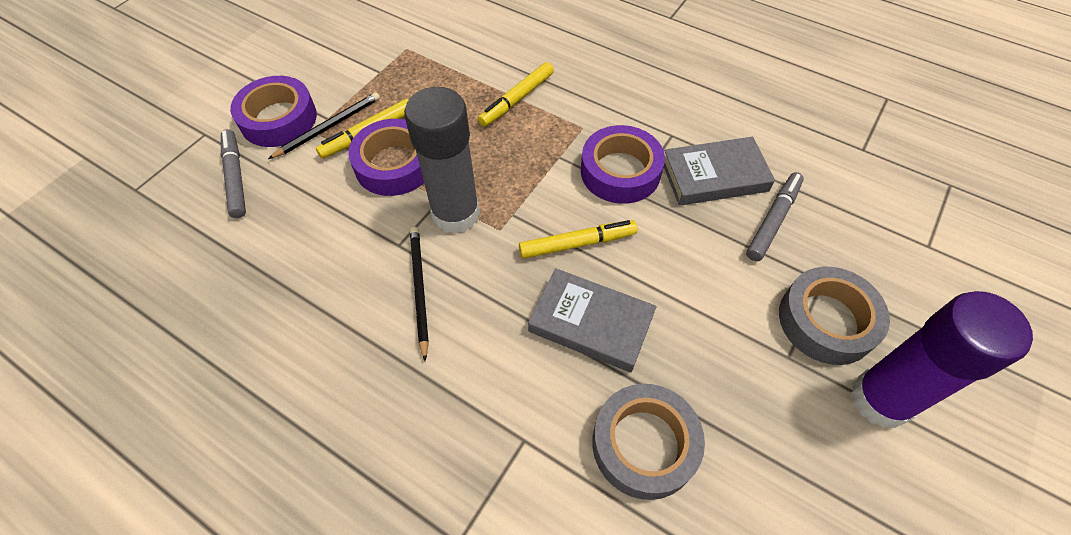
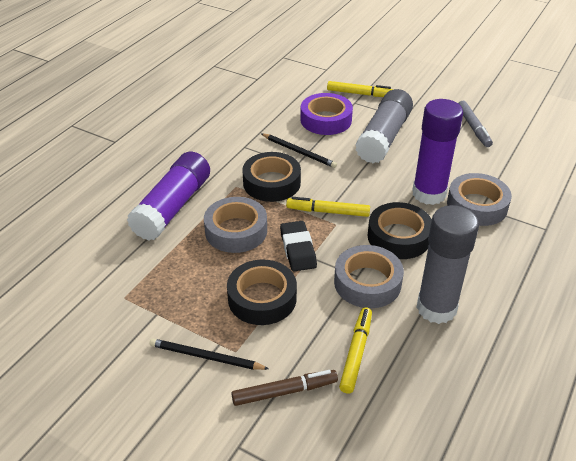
black eraser: 0 -> 1
black tape: 0 -> 3
brown marker: 0 -> 1
grey book: 2 -> 0
grey glue stick: 1 -> 2
grey marker: 2 -> 1
grey tape: 2 -> 3
purple glue stick: 1 -> 2
purple tape: 3 -> 1

